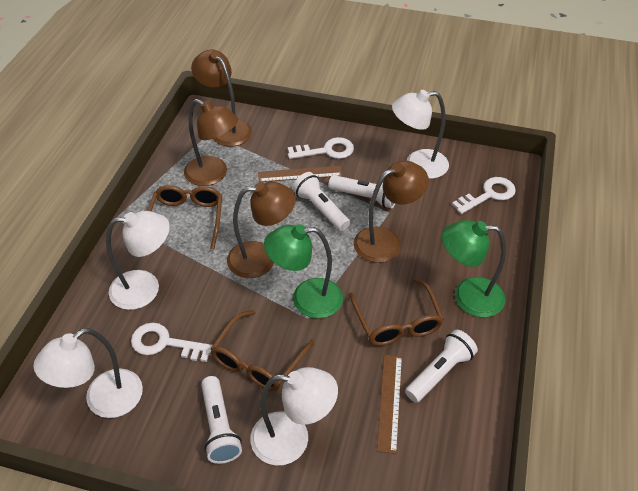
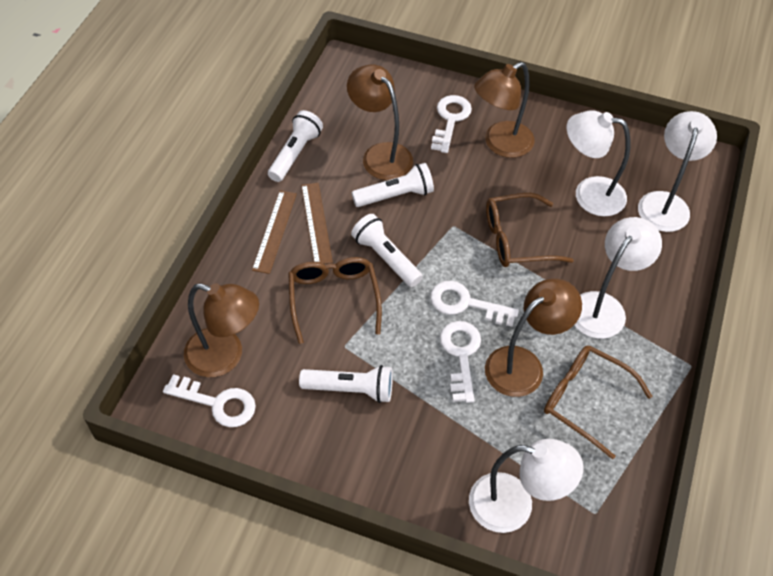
green lamp: 2 -> 0
white key: 3 -> 4

